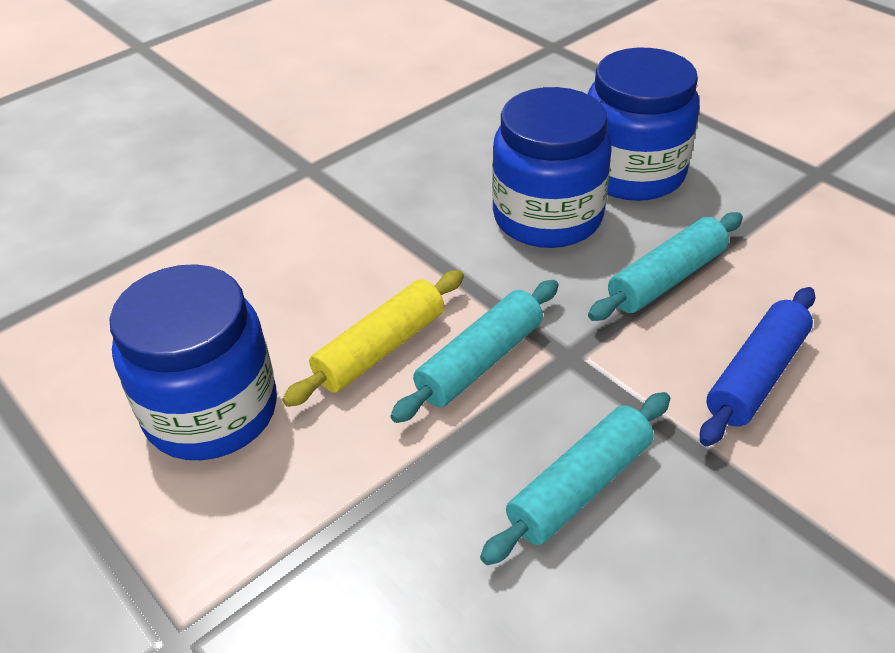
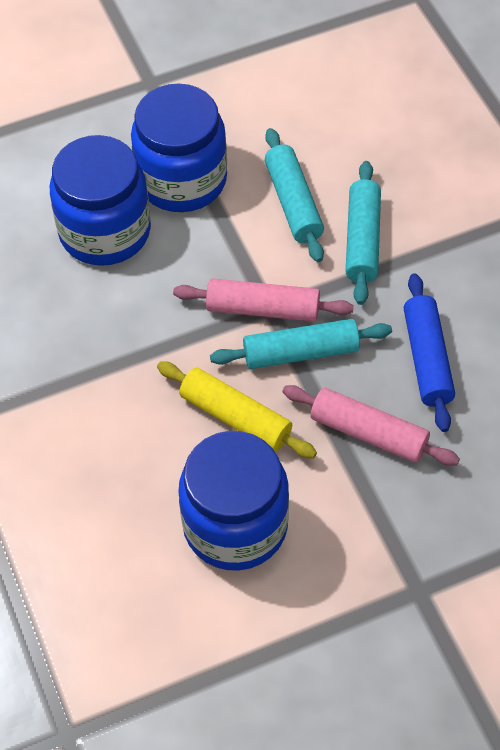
pink rolling pin: 0 -> 2

